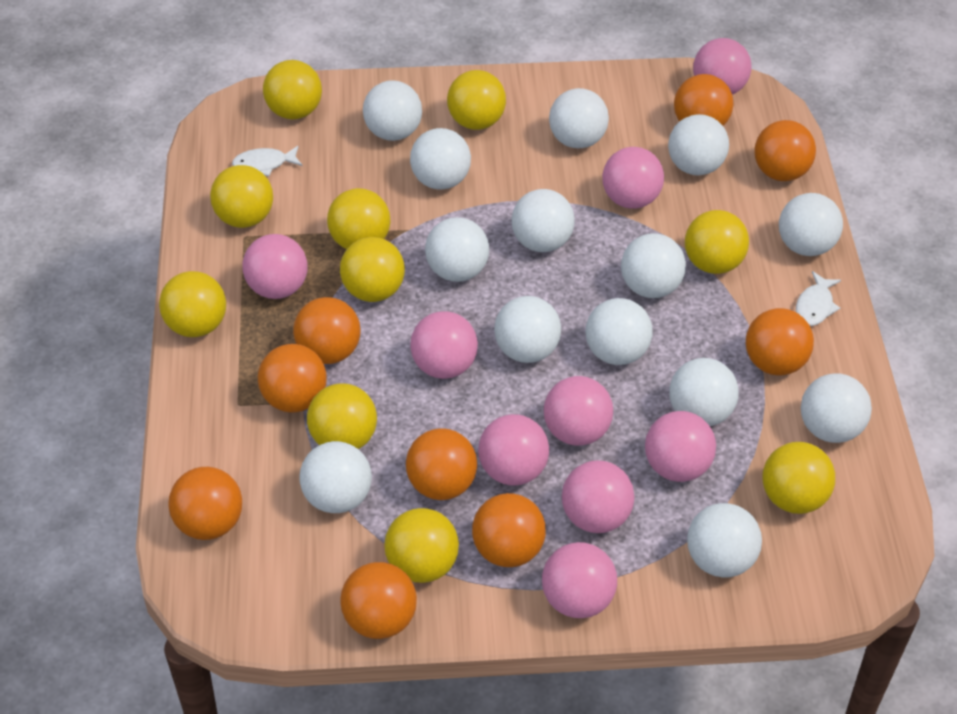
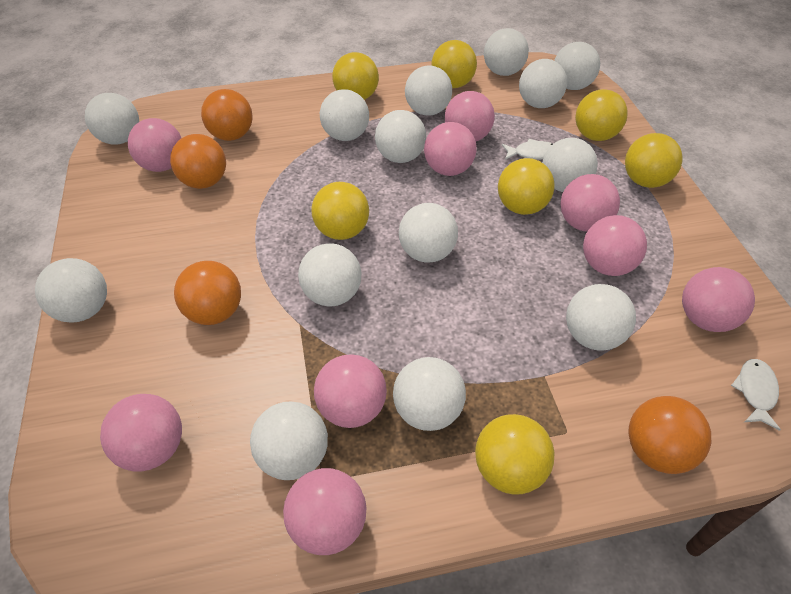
orange ball: 9 -> 4
yellow ball: 10 -> 7

